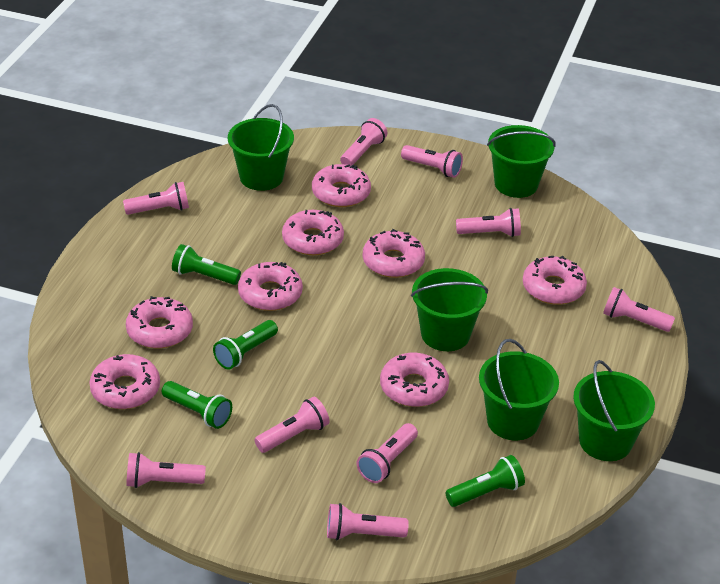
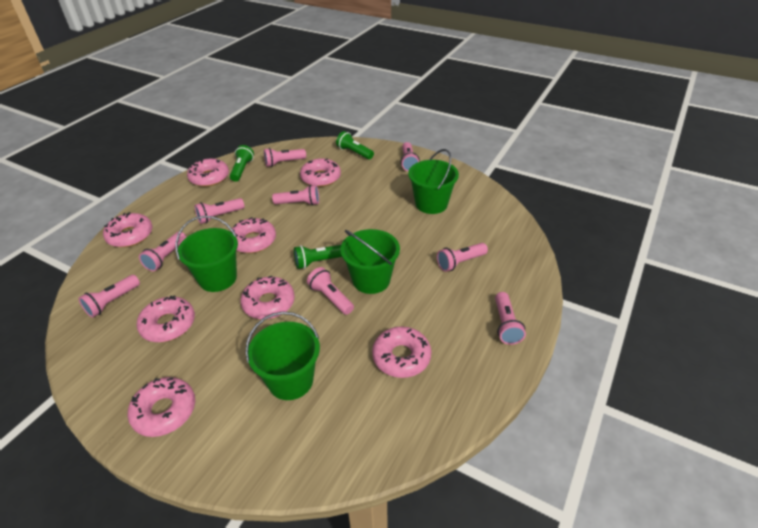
green bucket: 5 -> 4
green flashlight: 4 -> 3

